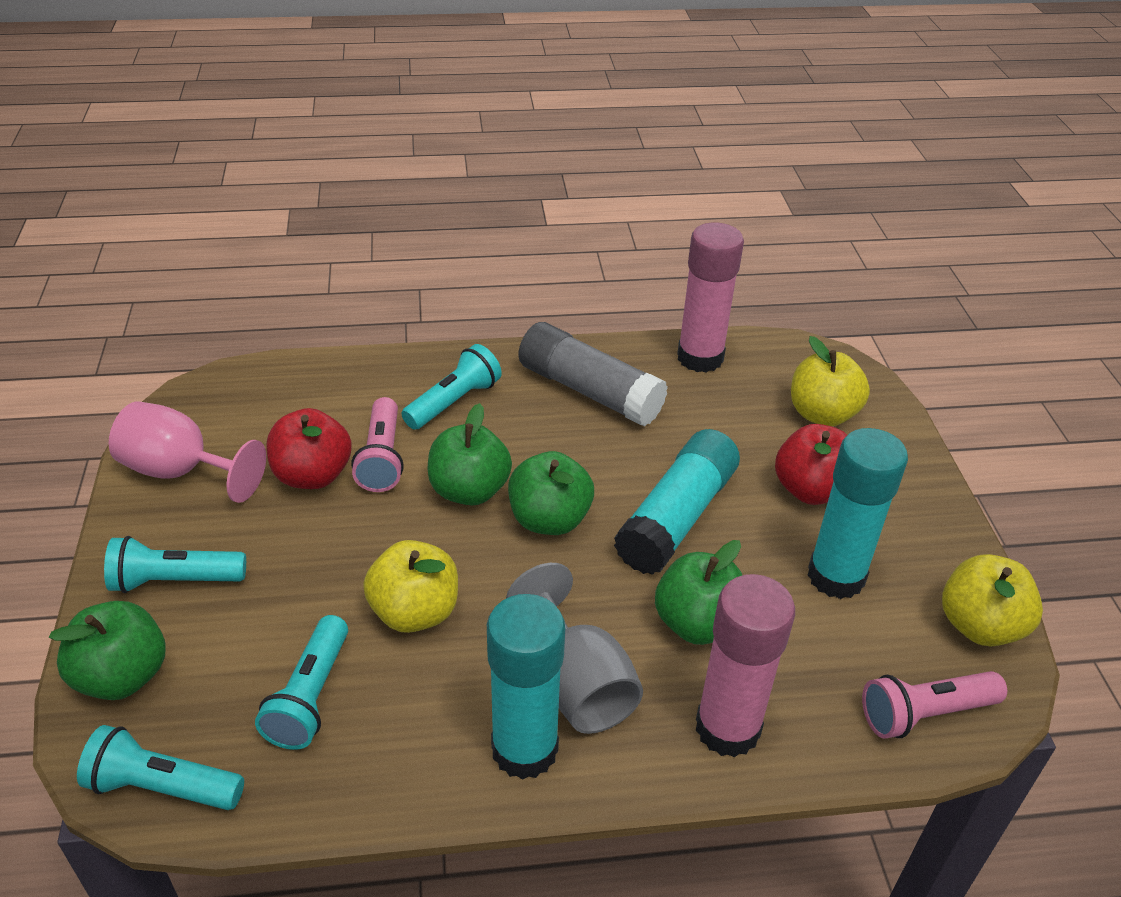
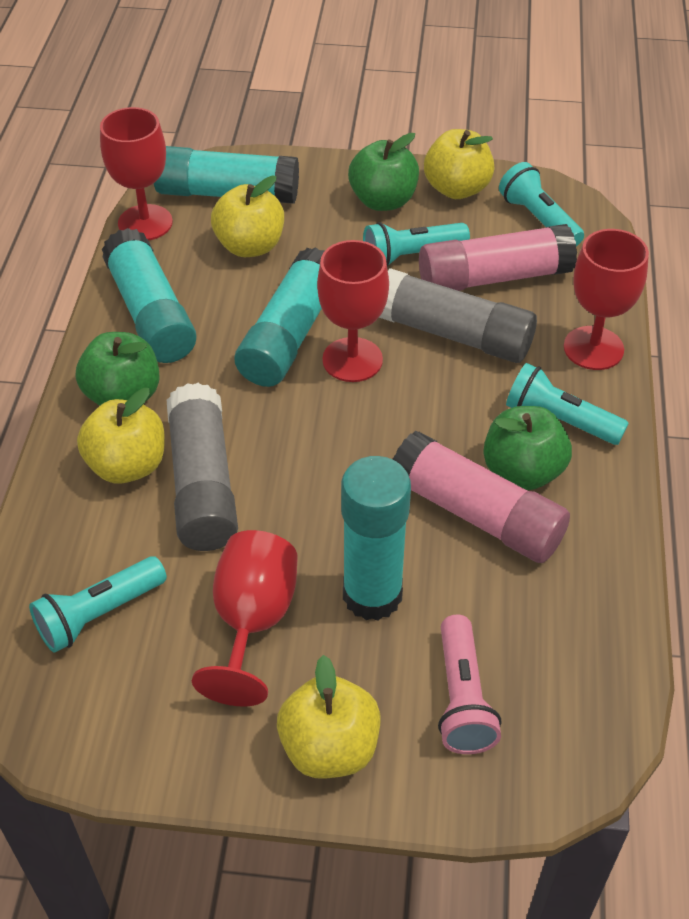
green apple: 4 -> 3
grey glue stick: 1 -> 2
grey goblet: 1 -> 0
pink flashlight: 2 -> 1
pink goblet: 1 -> 0
red apple: 2 -> 0
red goblet: 0 -> 4
turquoise glue stick: 3 -> 4
yellow apple: 3 -> 4

